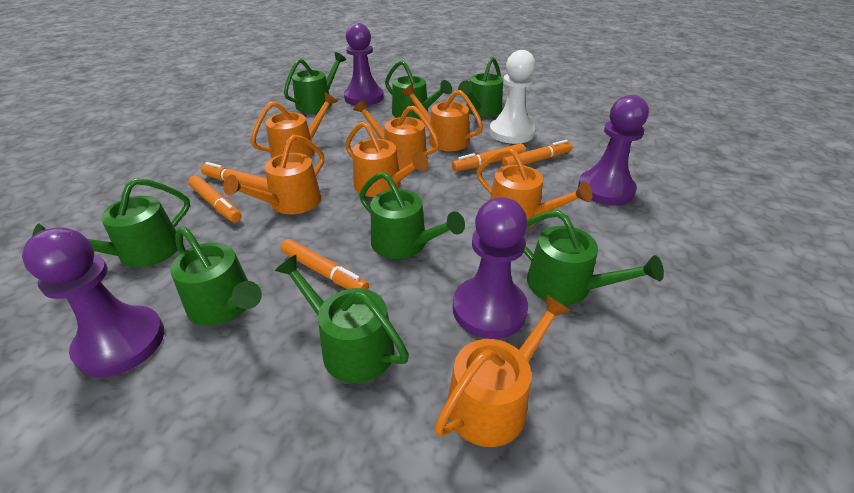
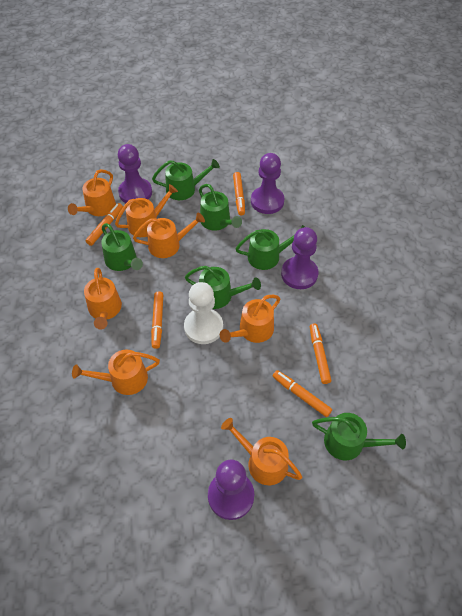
green watering can: 8 -> 6

